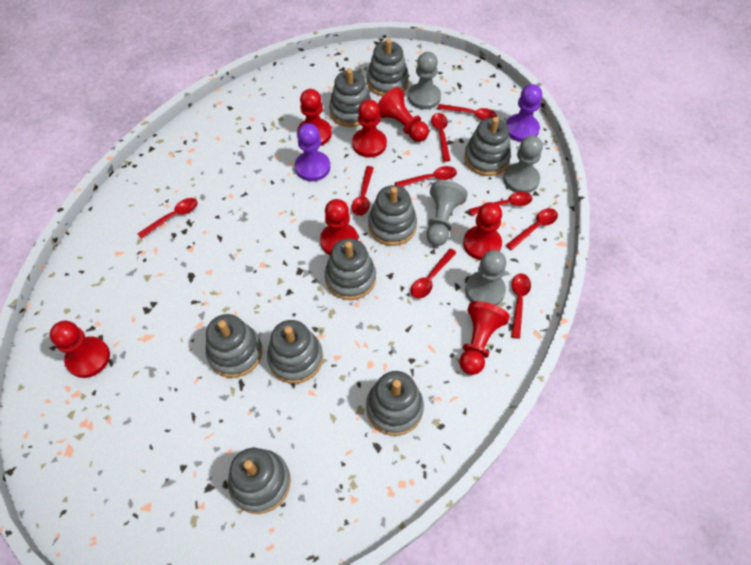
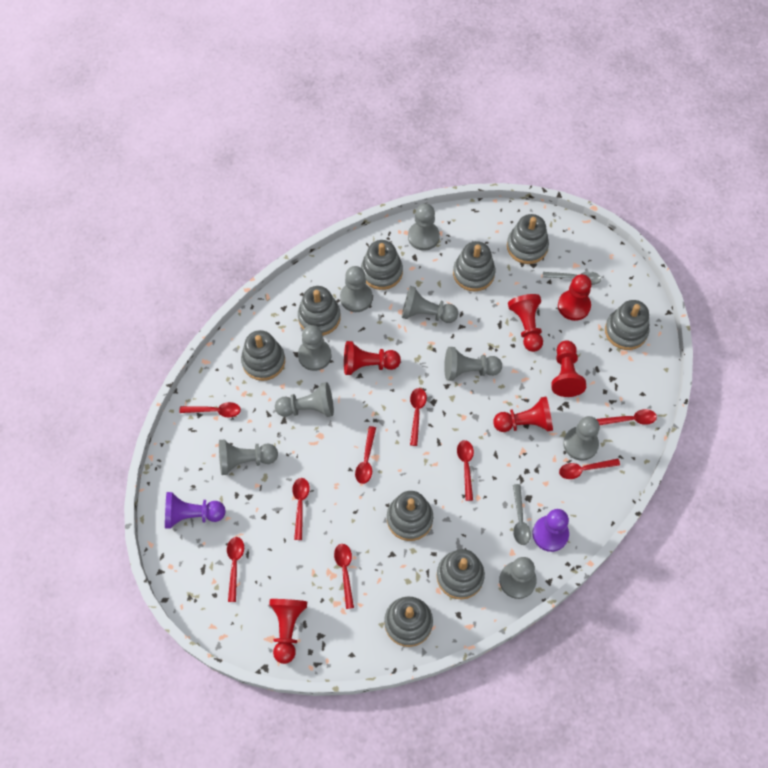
grey pawn: 4 -> 9
grey spoon: 0 -> 2
red pawn: 7 -> 6

